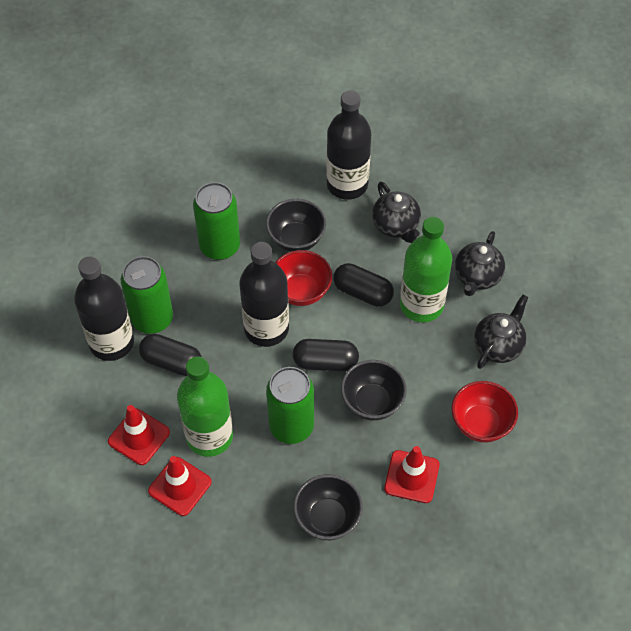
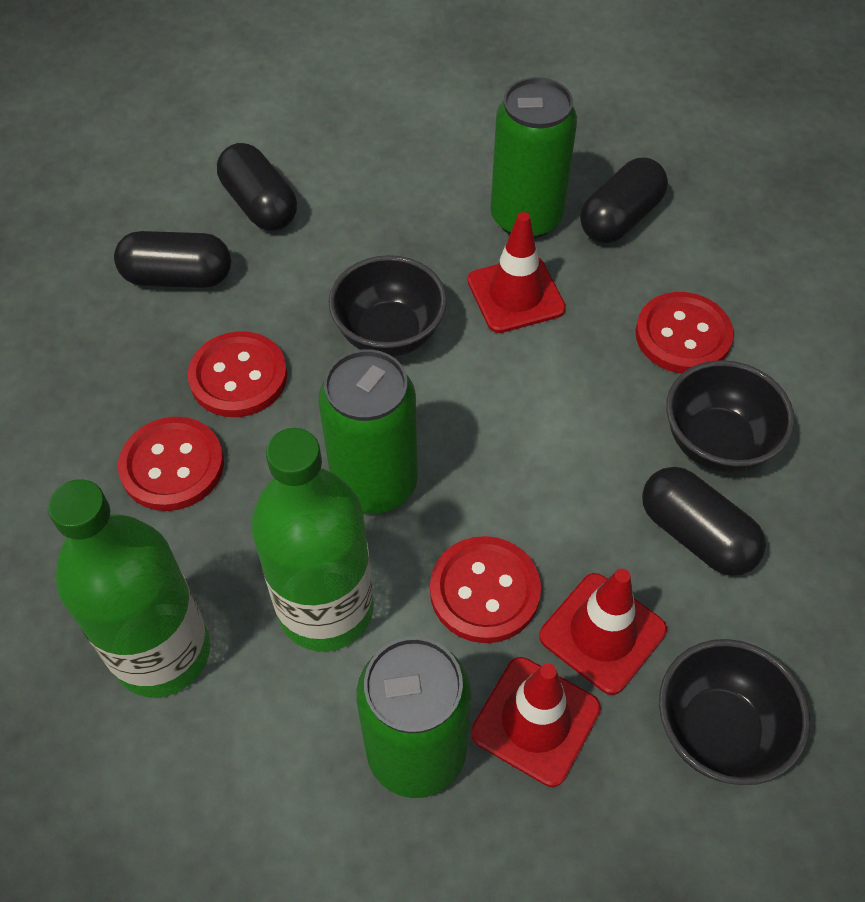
black bottle: 3 -> 0
black capsule: 3 -> 4
black teapot: 3 -> 0
red bowl: 2 -> 0
red button: 0 -> 4

